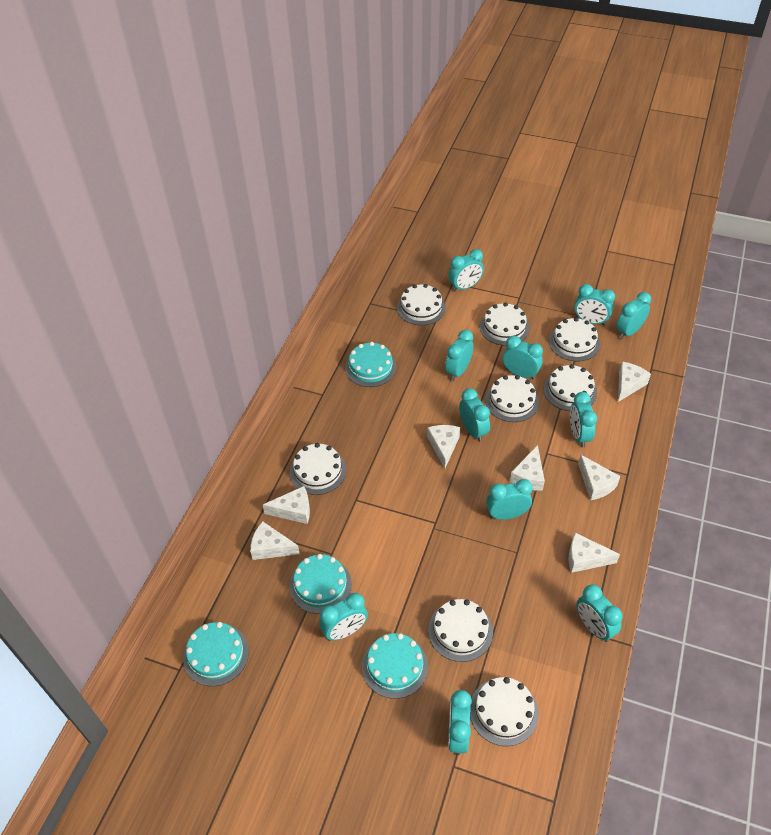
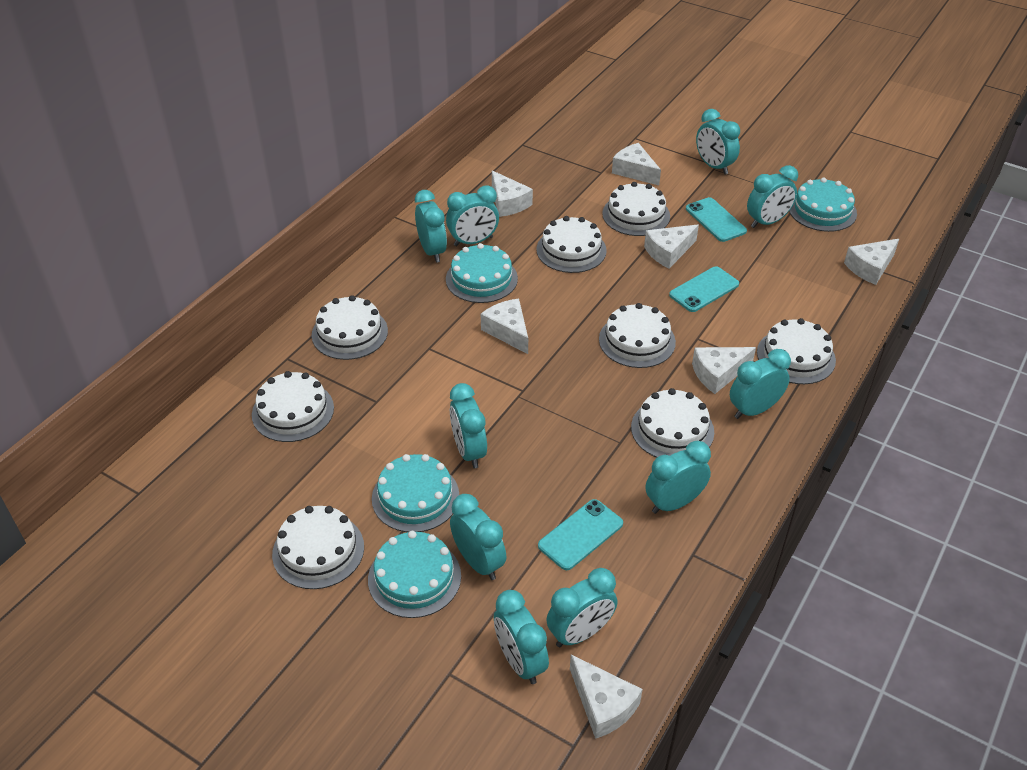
turquoise clock: 11 -> 10
turquoise phone: 0 -> 3

